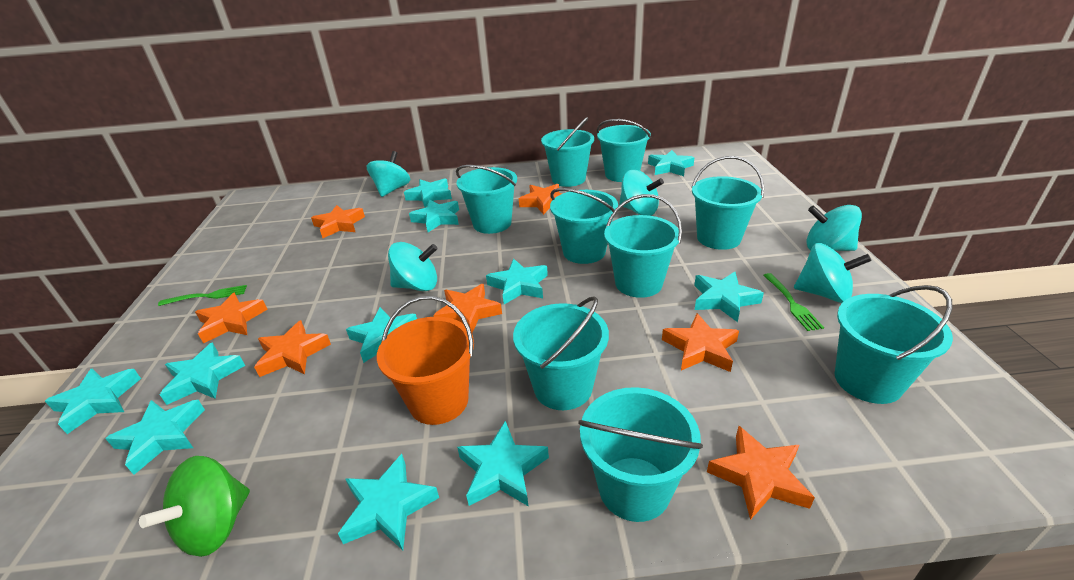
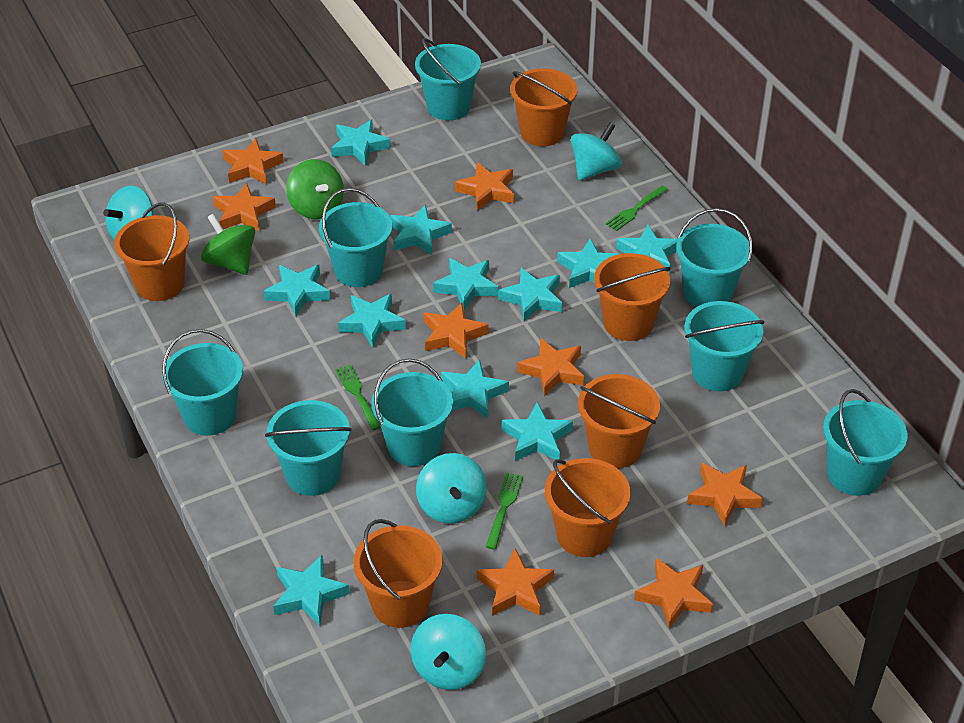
green fork: 2 -> 3
green spinning top: 1 -> 2
orange bucket: 1 -> 6
orange star: 7 -> 8
turquoise bucket: 9 -> 8
turquoise spinning top: 5 -> 4

